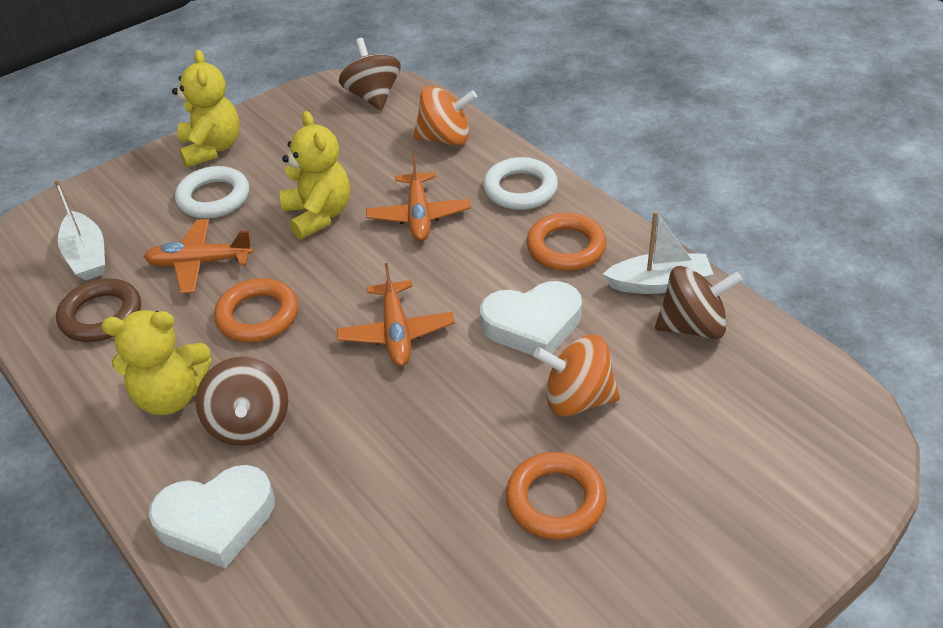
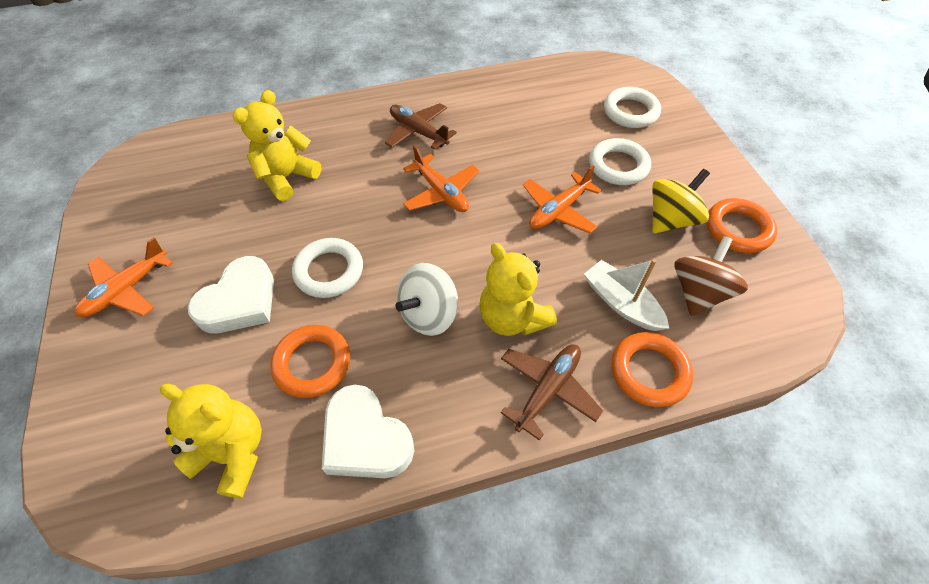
brown plane: 0 -> 2
brown ring: 1 -> 0
brown spinning top: 3 -> 1
orange spinning top: 2 -> 0
white boat: 2 -> 1
white ring: 2 -> 3
white spinning top: 0 -> 1
yellow spinning top: 0 -> 1

